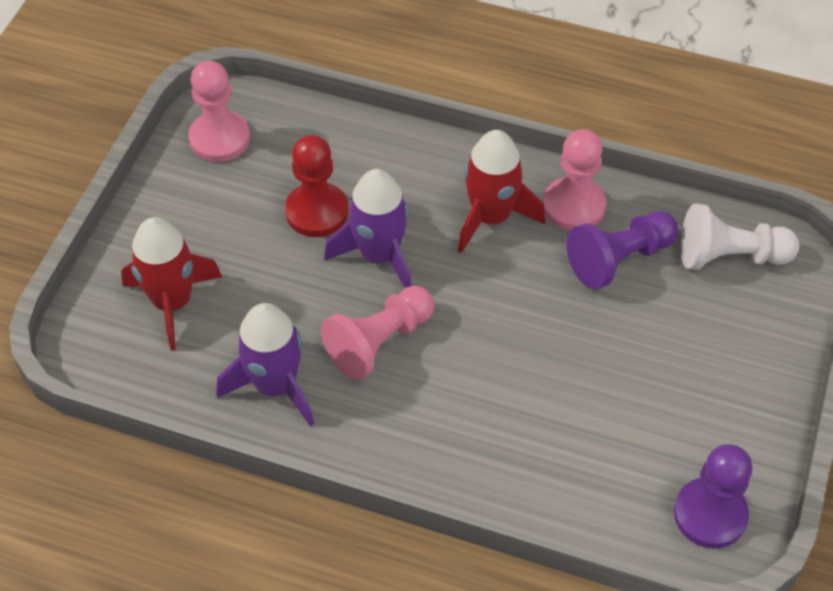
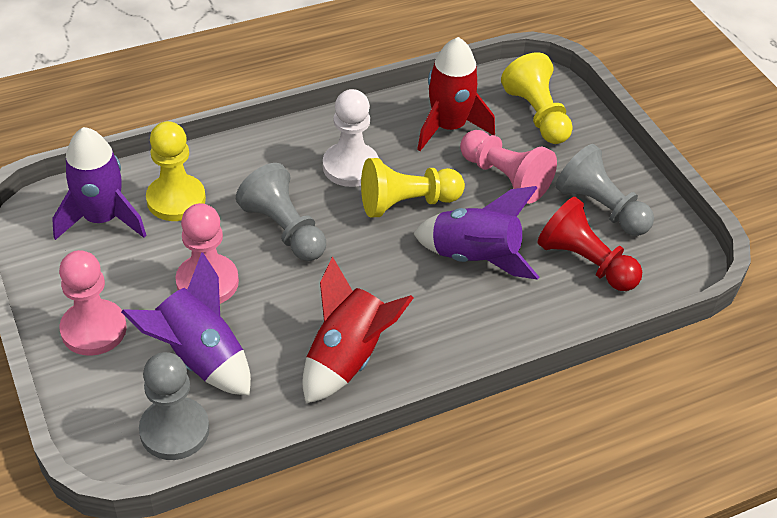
grey pawn: 0 -> 3
purple pawn: 2 -> 0
purple rocket: 2 -> 3
yellow pawn: 0 -> 3

